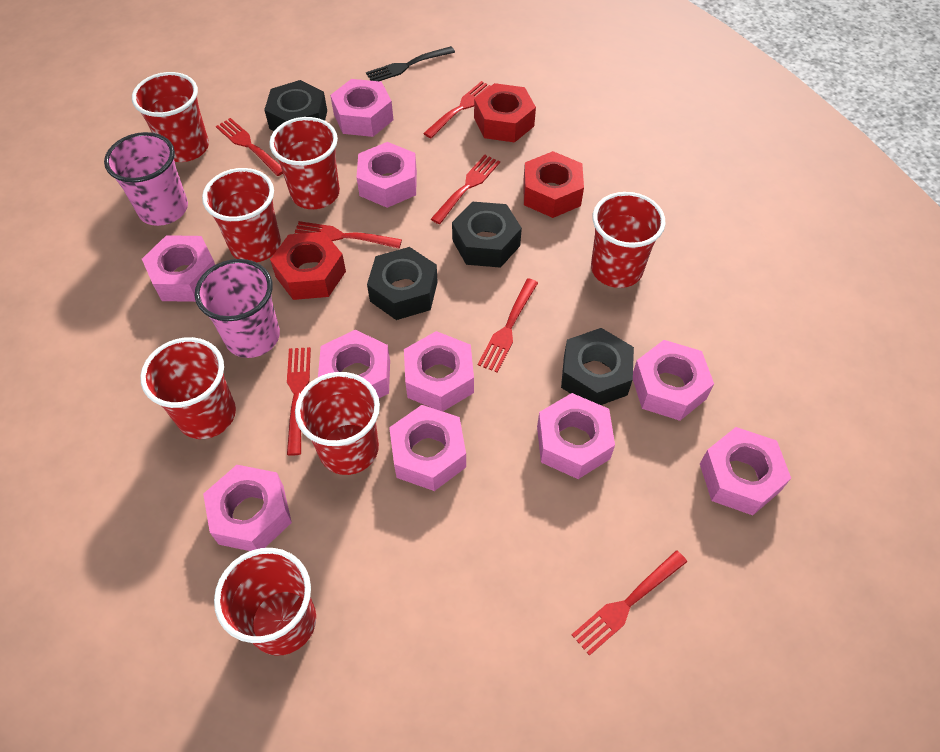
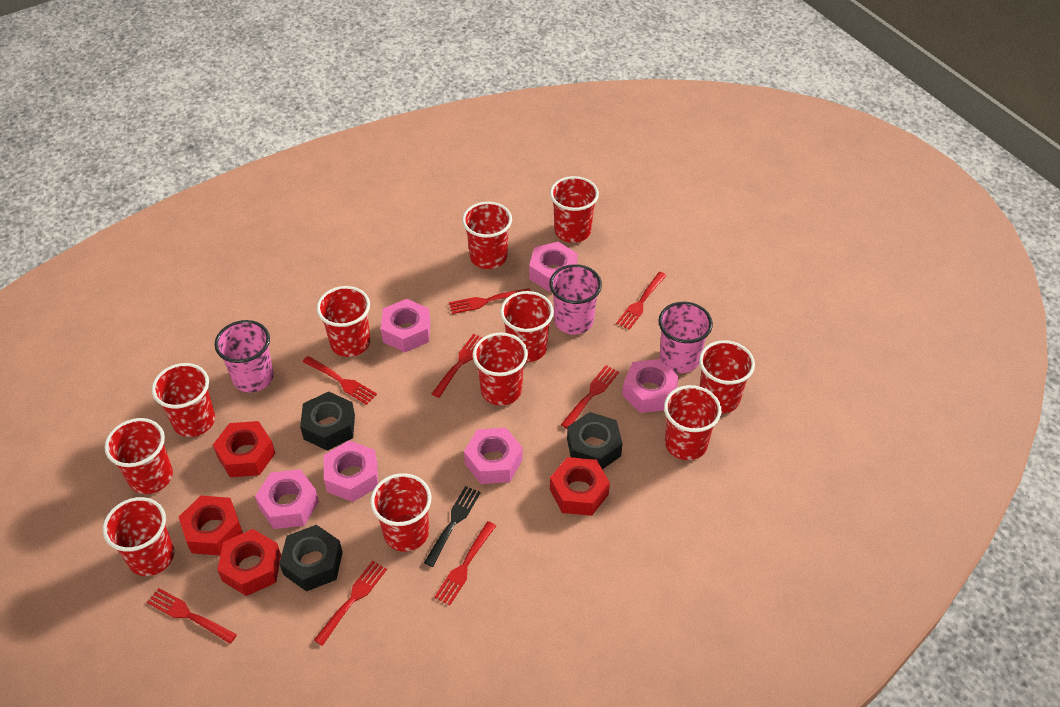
black nut: 4 -> 3
pink cup: 2 -> 3
pink nut: 10 -> 6
red cup: 7 -> 11
red fork: 7 -> 8
red nut: 3 -> 4

